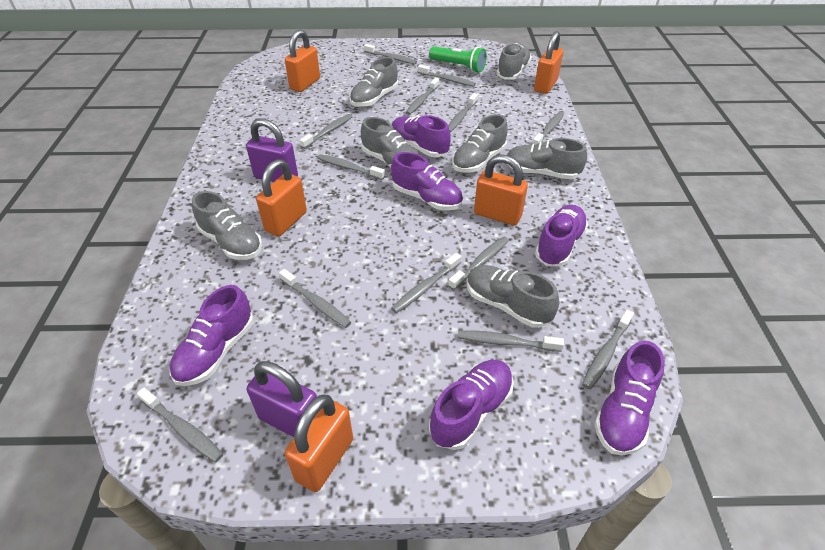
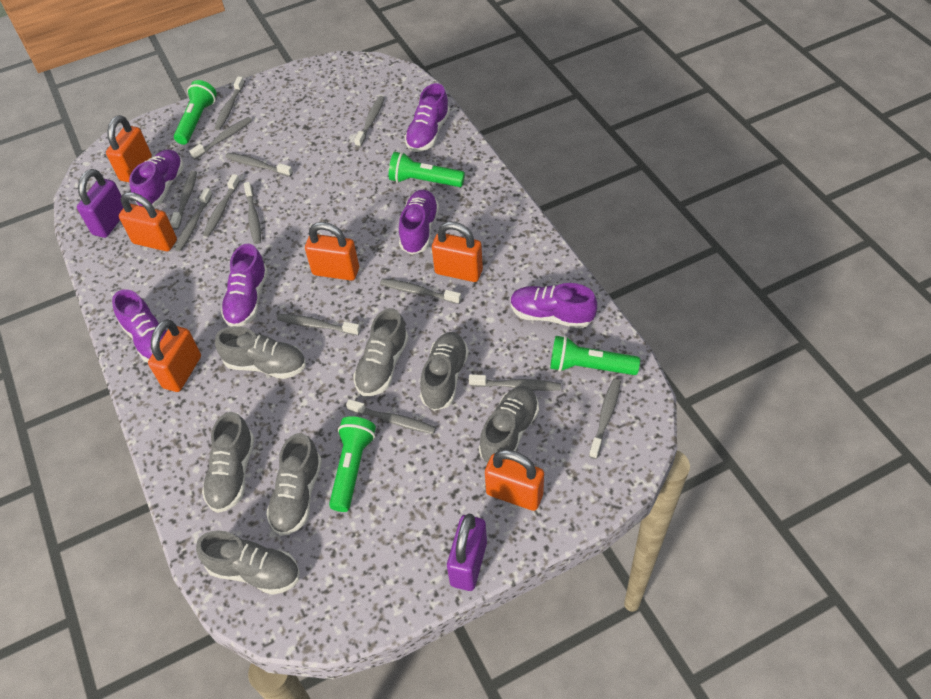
green flashlight: 1 -> 4
orange padlock: 5 -> 6

